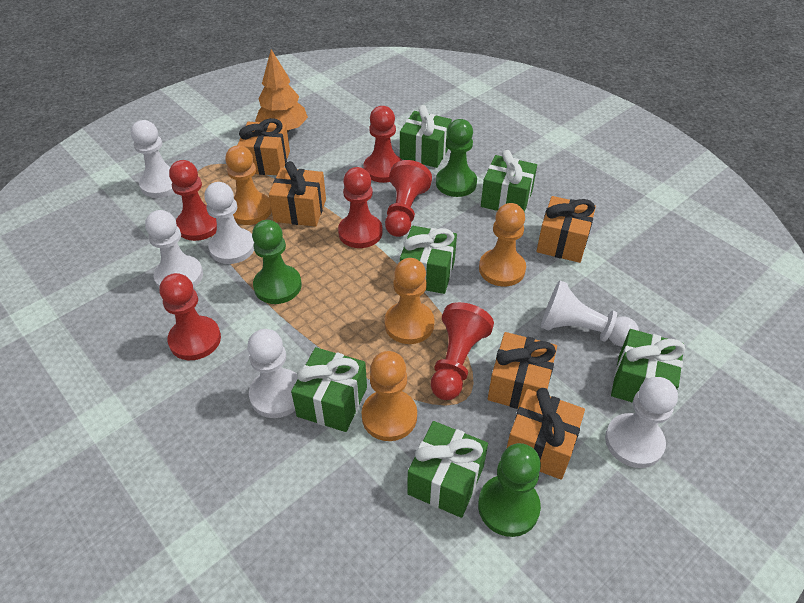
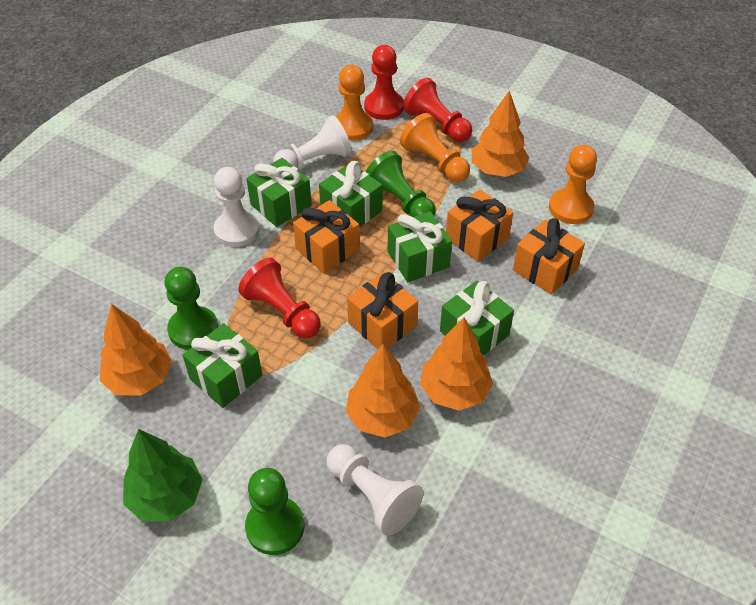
green gift: 6 -> 5
green tree: 0 -> 1
orange gift: 5 -> 4
orange pawn: 4 -> 3
orange tree: 1 -> 4
red pawn: 6 -> 3
white pawn: 6 -> 3

